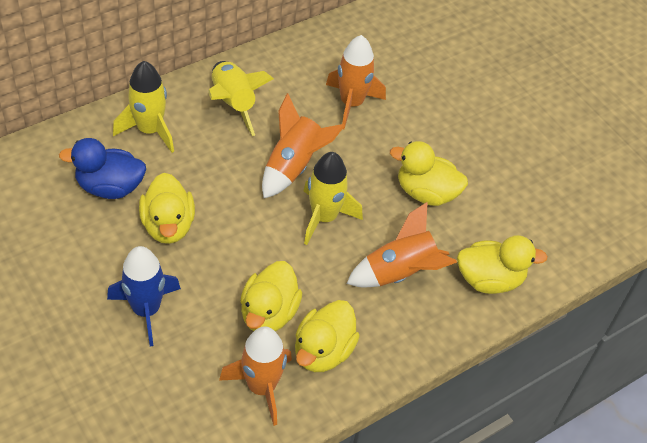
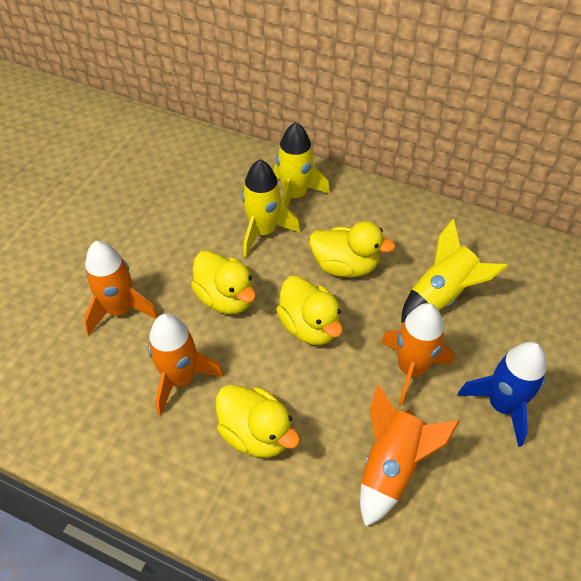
blue duck: 1 -> 0
yellow duck: 5 -> 4

